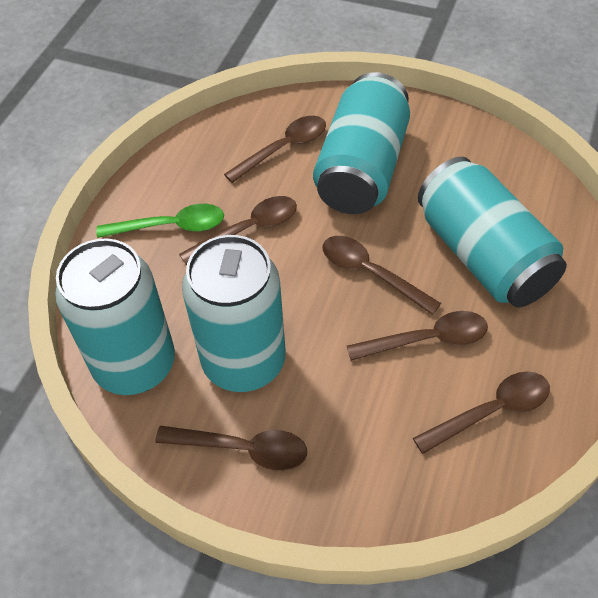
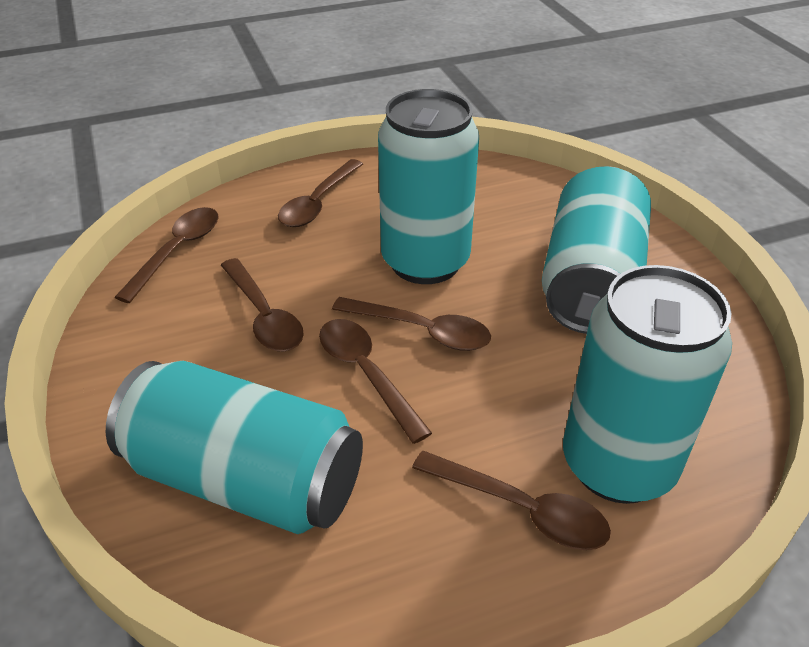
green spoon: 1 -> 0

